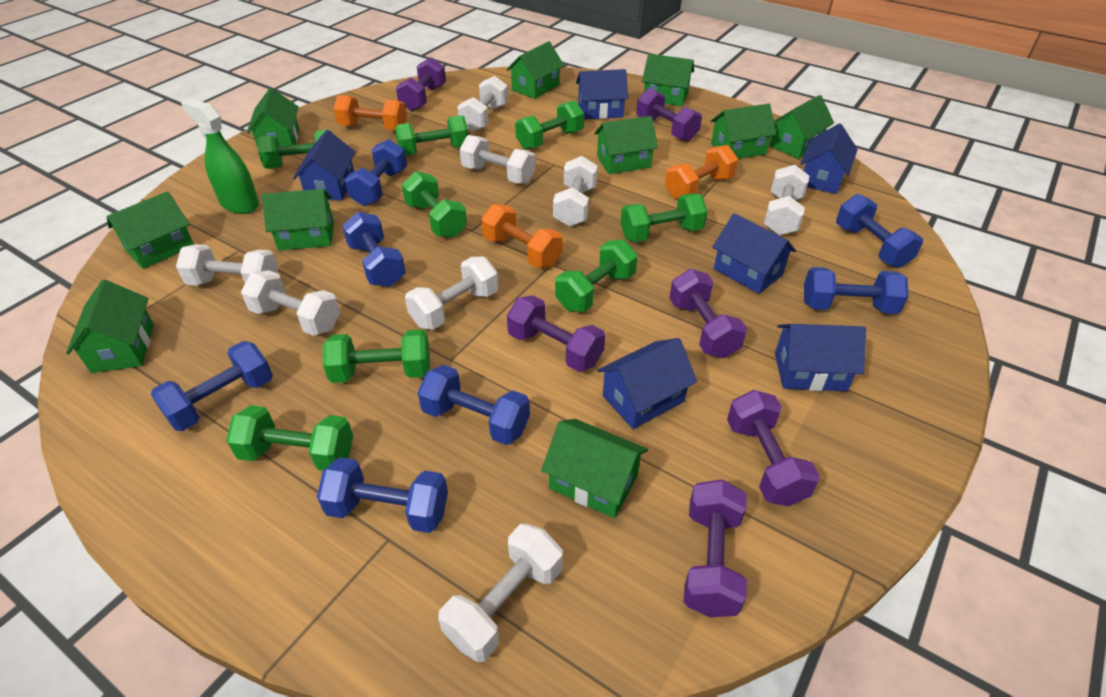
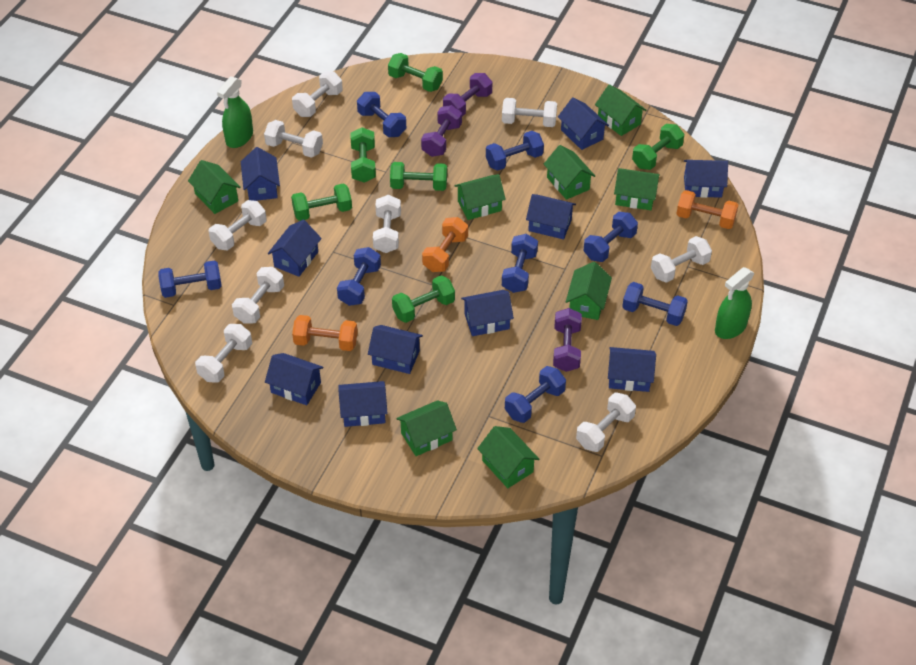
blue dumbbell: 7 -> 8
blue house: 6 -> 10
green dumbbell: 8 -> 6
green house: 10 -> 8
green spray bottle: 1 -> 2
purple dumbbell: 6 -> 3
white dumbbell: 8 -> 9

